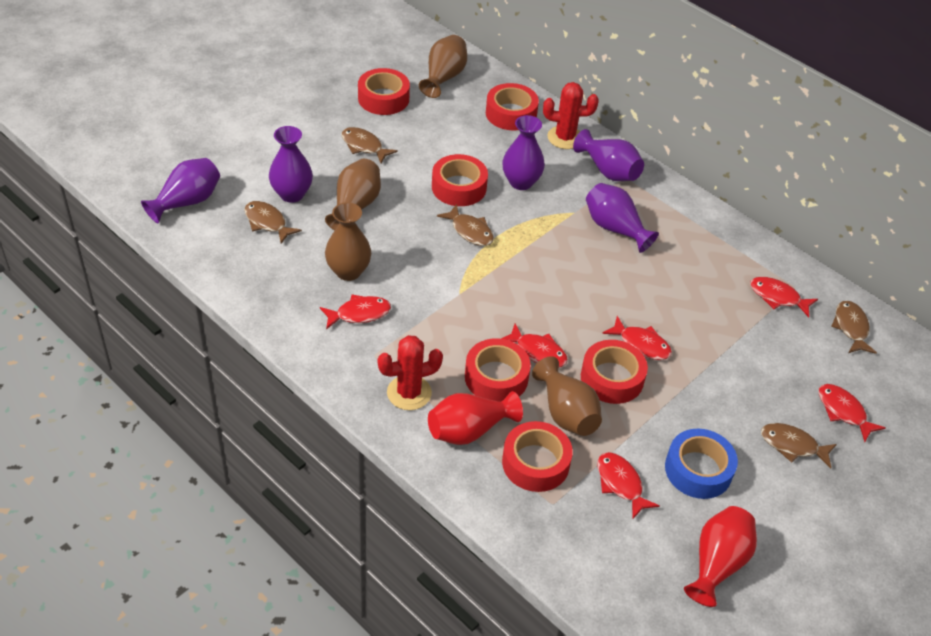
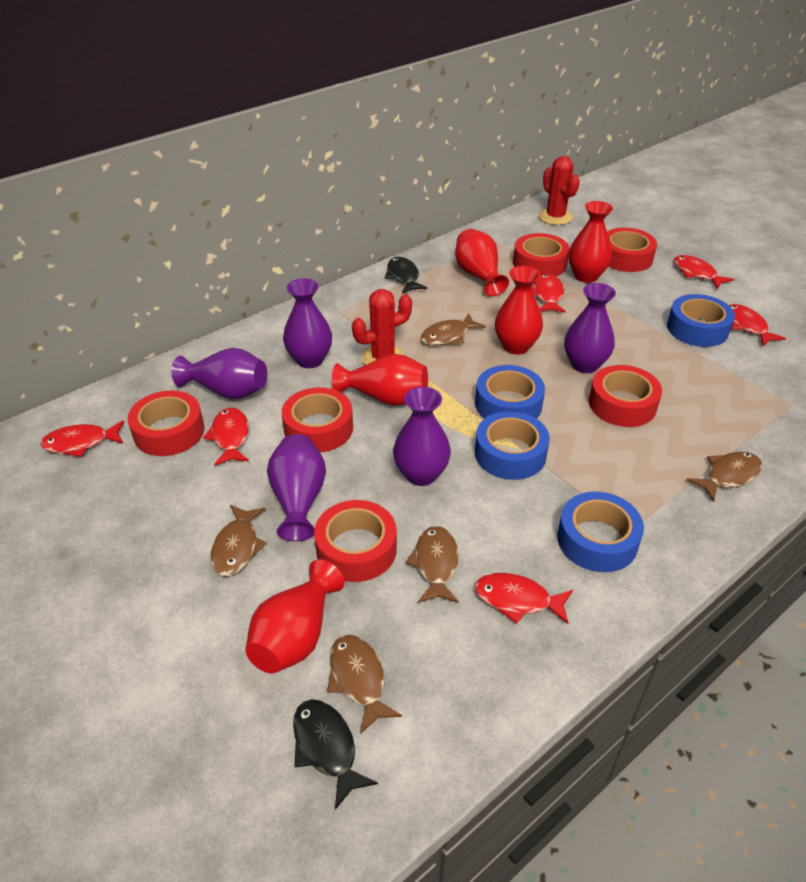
black fish: 0 -> 2
blue tape: 1 -> 4
brown vase: 4 -> 0
red vase: 2 -> 5

